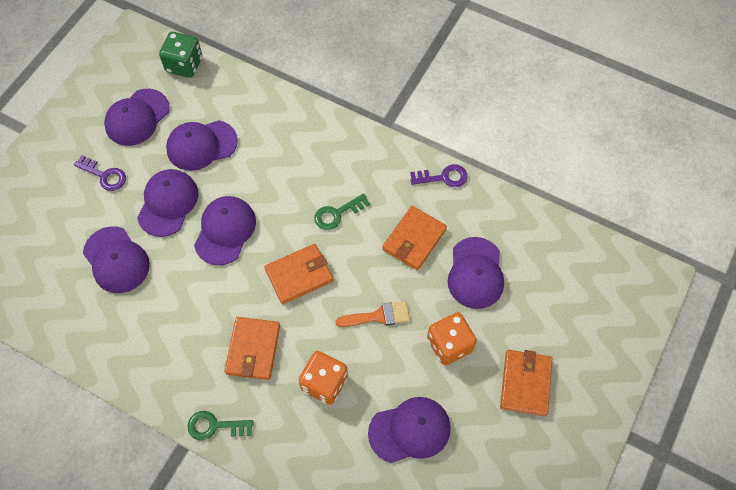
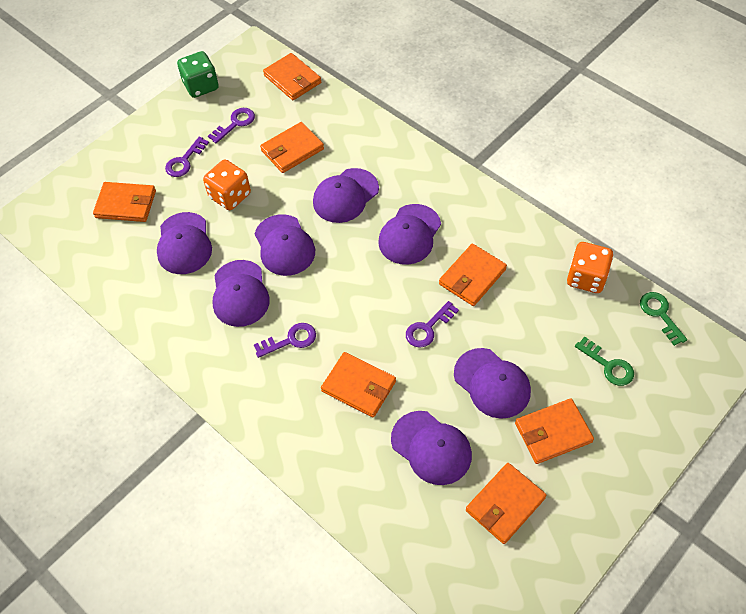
orange brush: 1 -> 0
orange wallet: 4 -> 7
purple key: 2 -> 4

